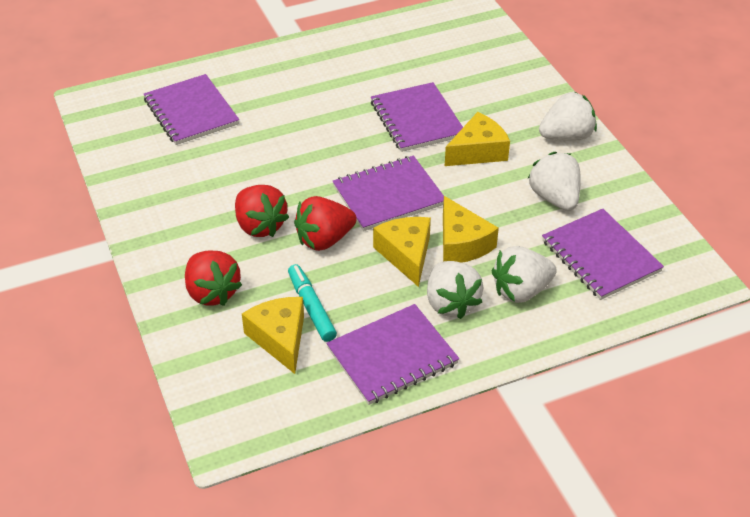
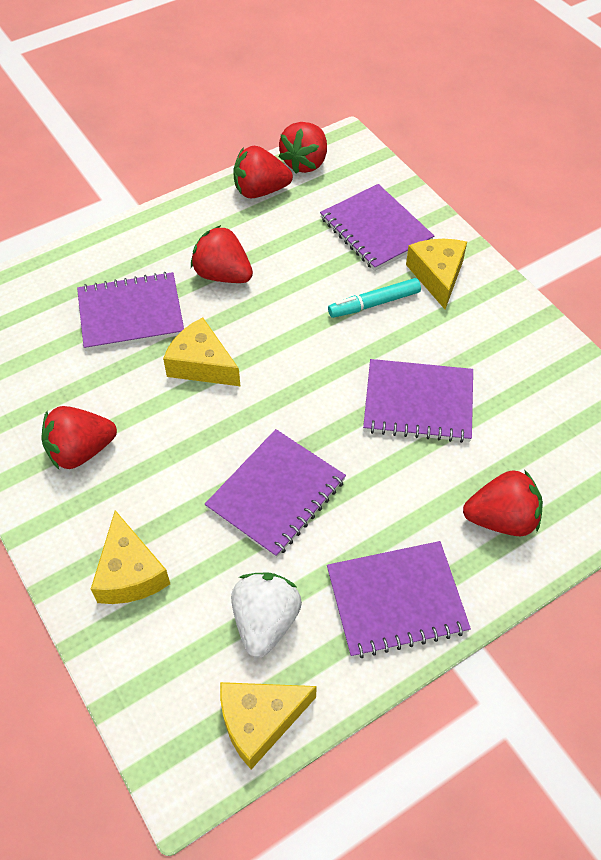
red strawberry: 3 -> 5
white strawberry: 4 -> 1

